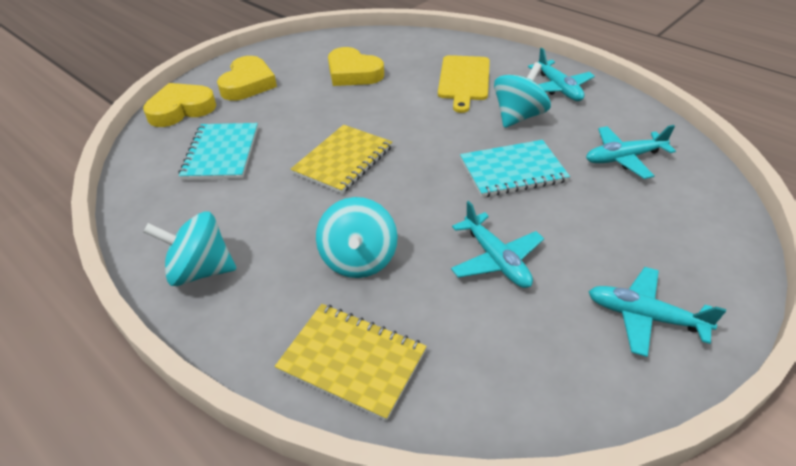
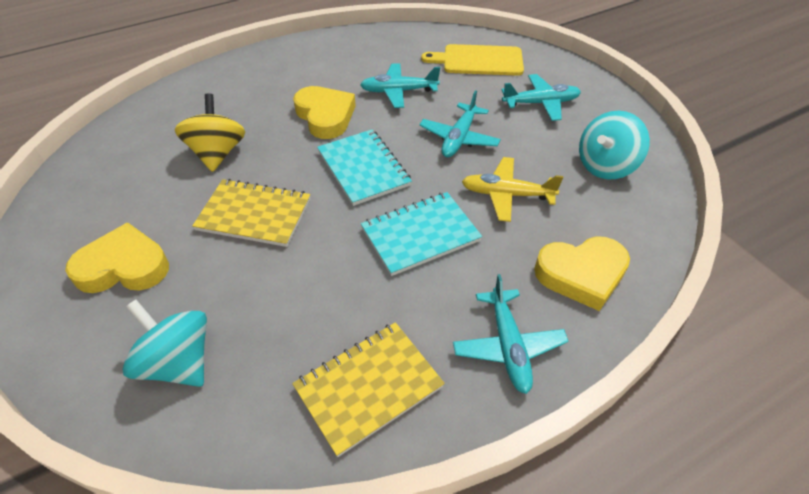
turquoise spinning top: 3 -> 2
yellow plane: 0 -> 1
yellow spinning top: 0 -> 1

